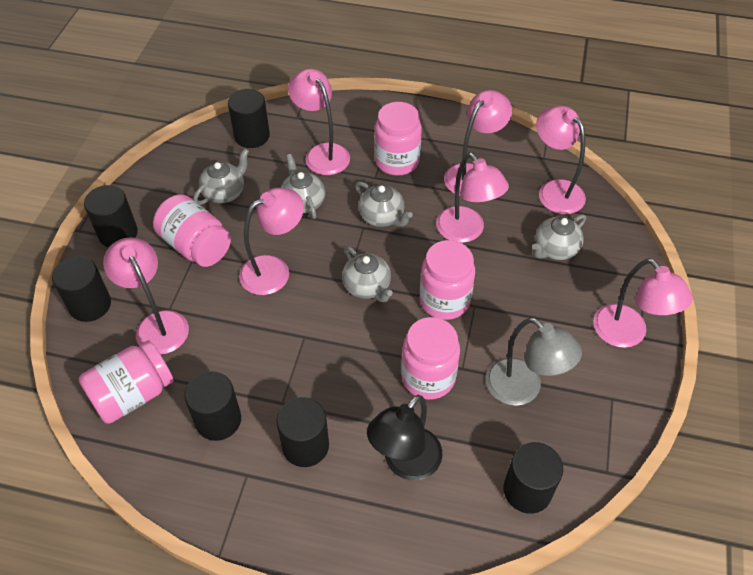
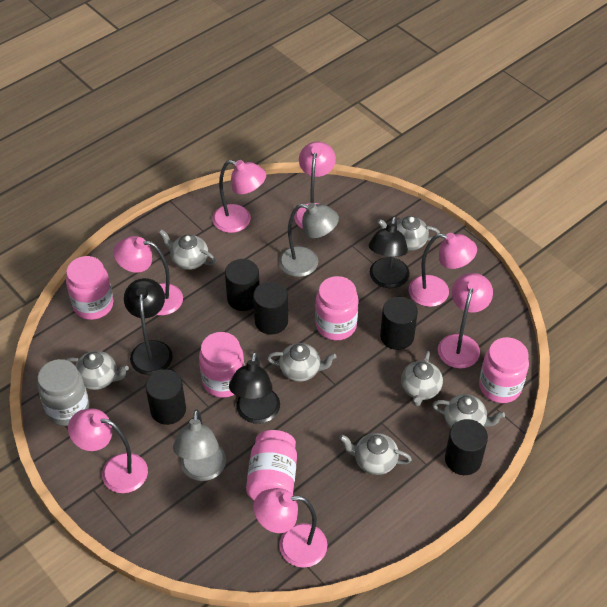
black cylinder: 6 -> 5
black lamp: 1 -> 3
grey jar: 0 -> 1
grey lamp: 1 -> 2
grey teapot: 5 -> 7

